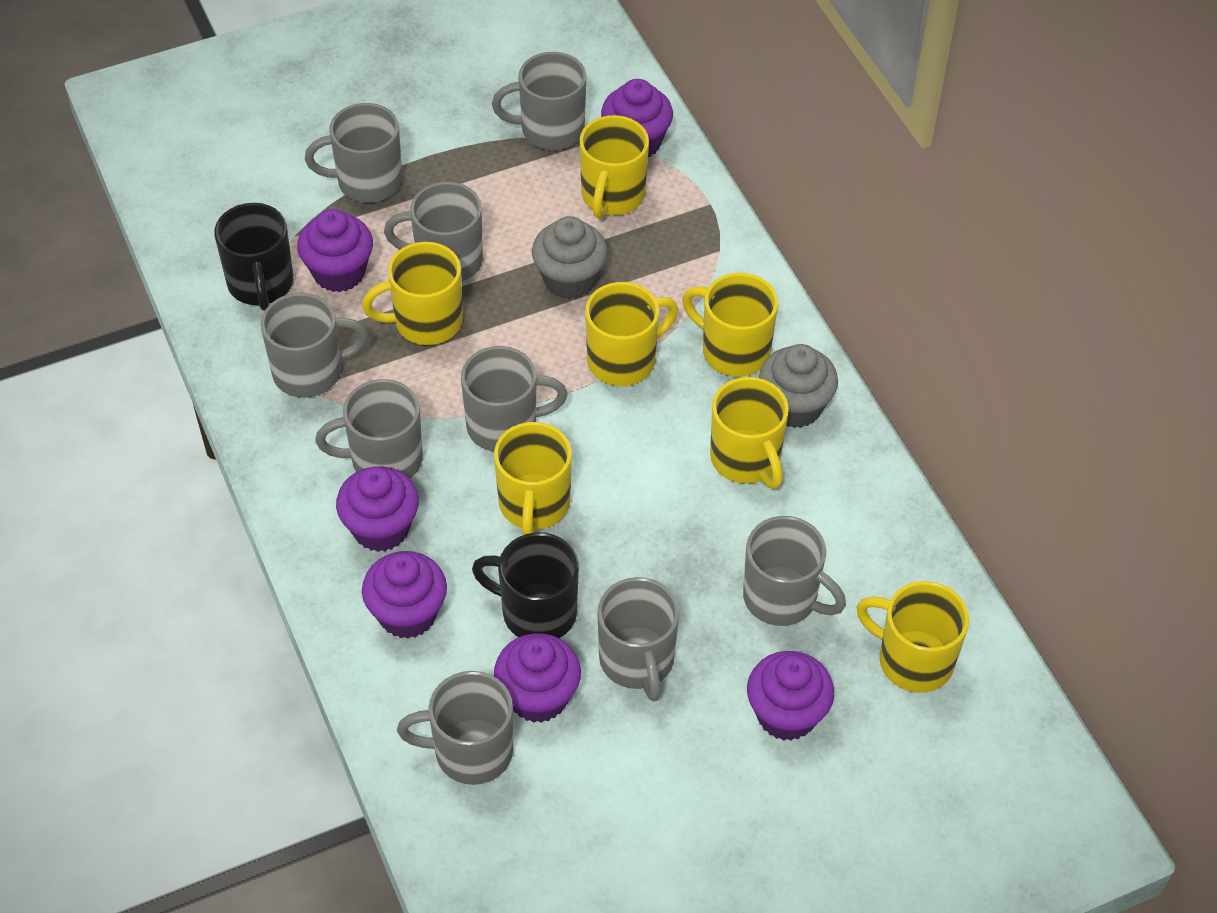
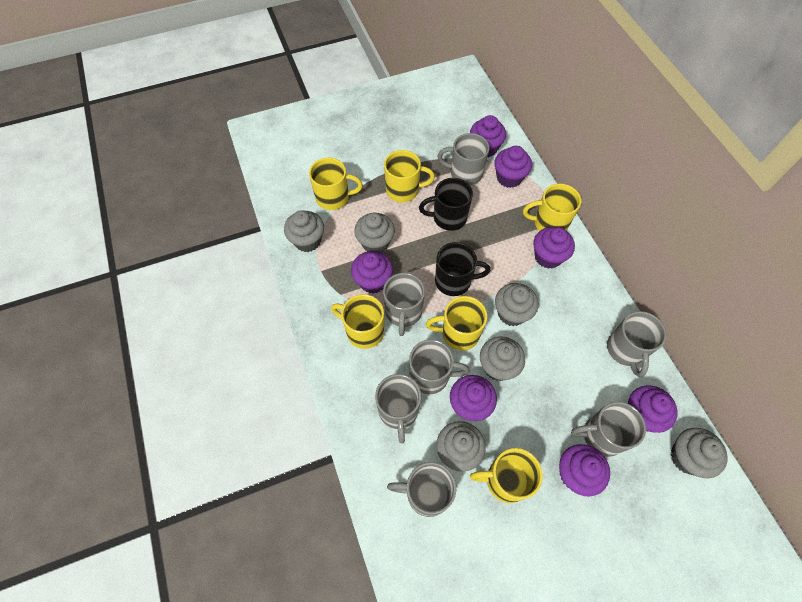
grey cupcake: 2 -> 6
grey mug: 9 -> 7
purple cupcake: 6 -> 7
yellow mug: 7 -> 6

